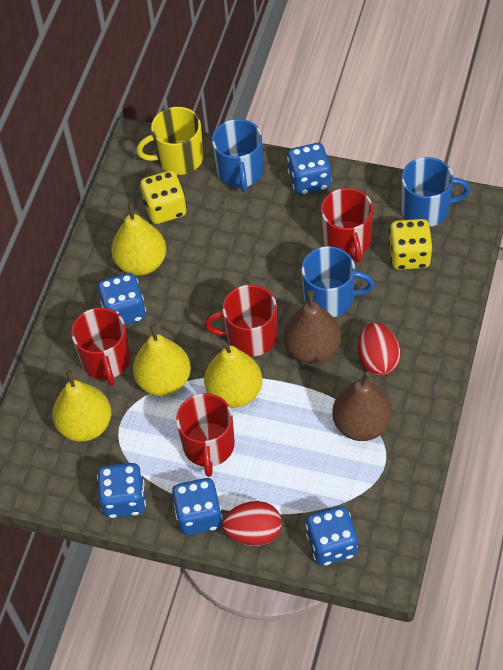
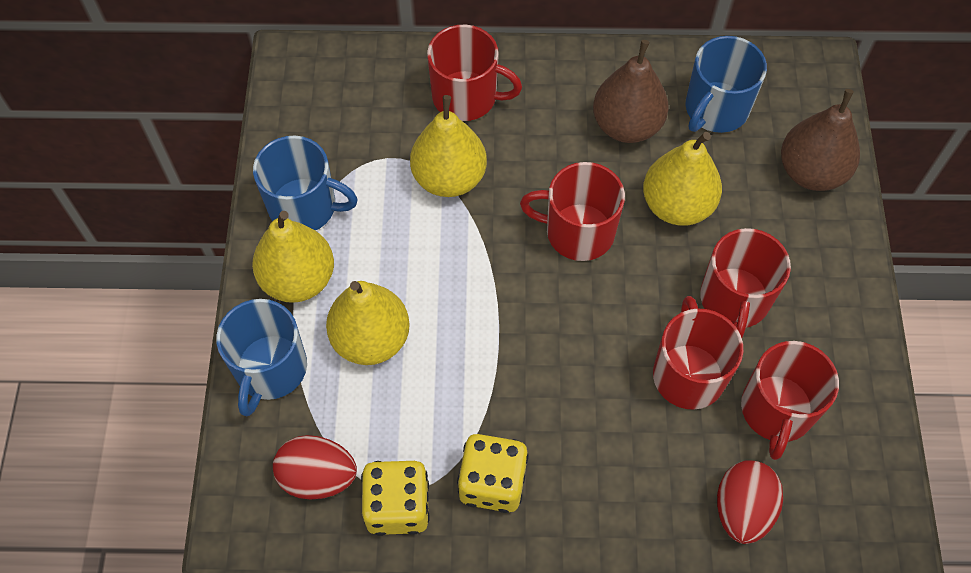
blue dice: 5 -> 0
red mug: 4 -> 5
yellow mug: 1 -> 0

